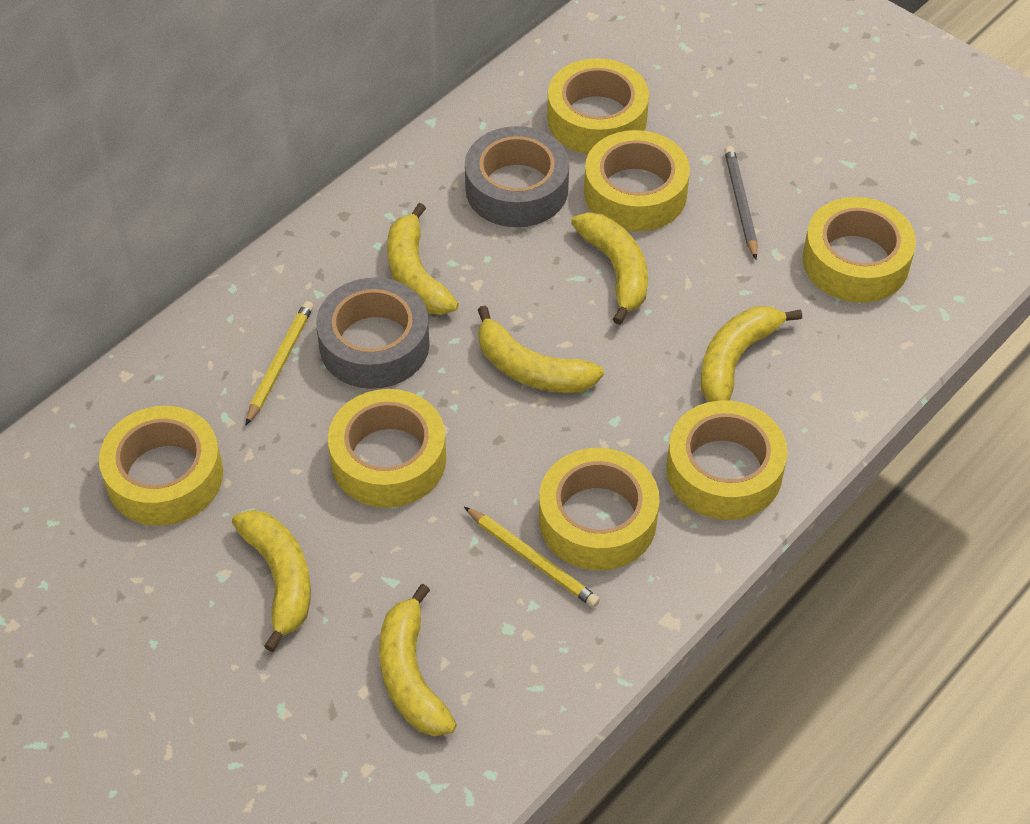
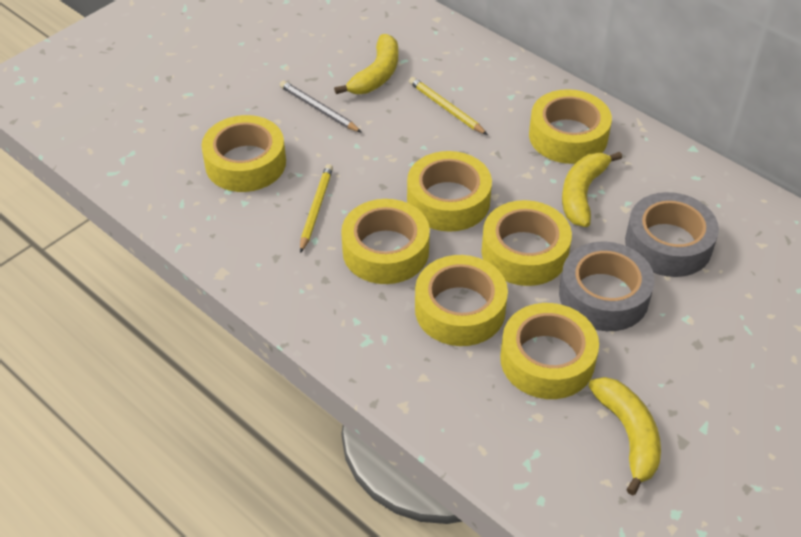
yellow banana: 6 -> 3

